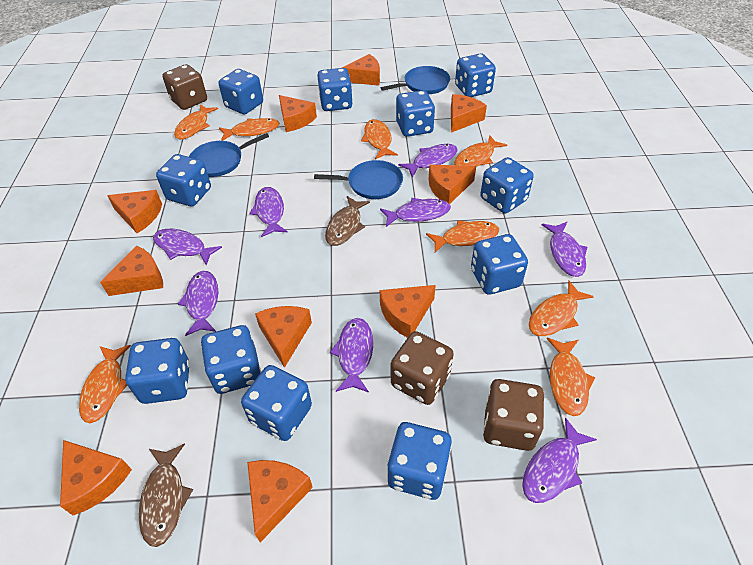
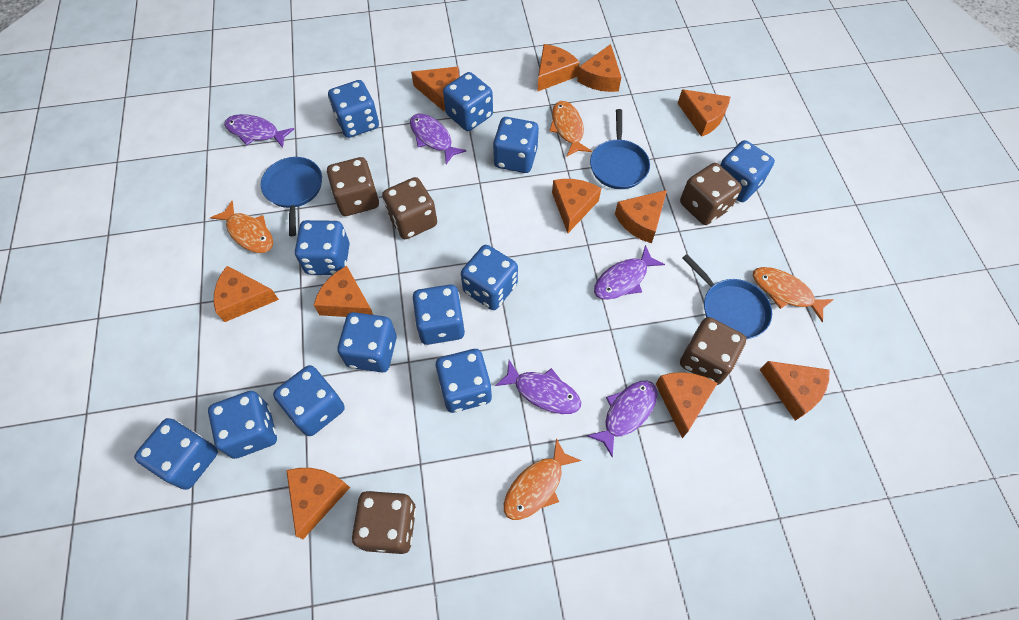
blue dice: 11 -> 12
brown dice: 3 -> 5
brown fish: 2 -> 0
orange cheese: 10 -> 11
orange fish: 8 -> 4
purple fish: 8 -> 5

